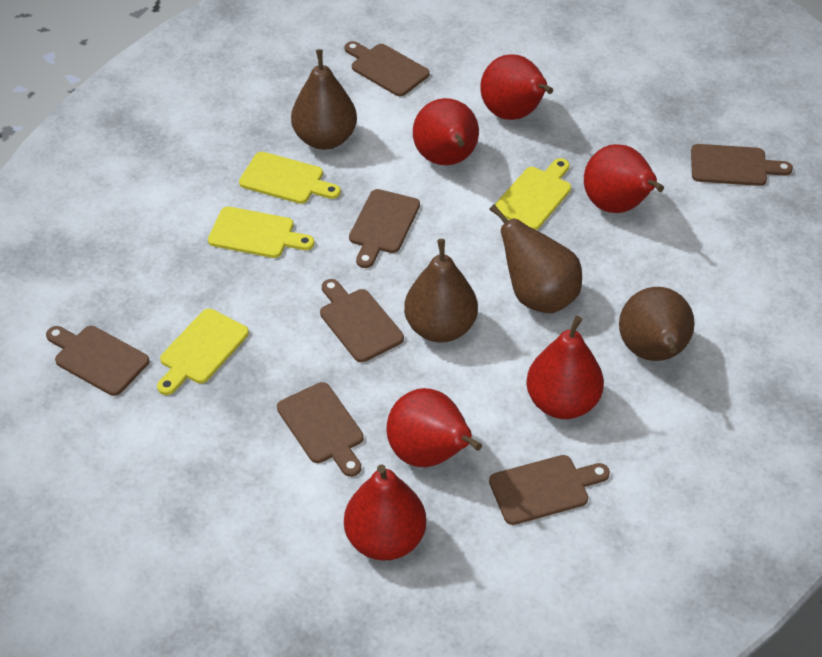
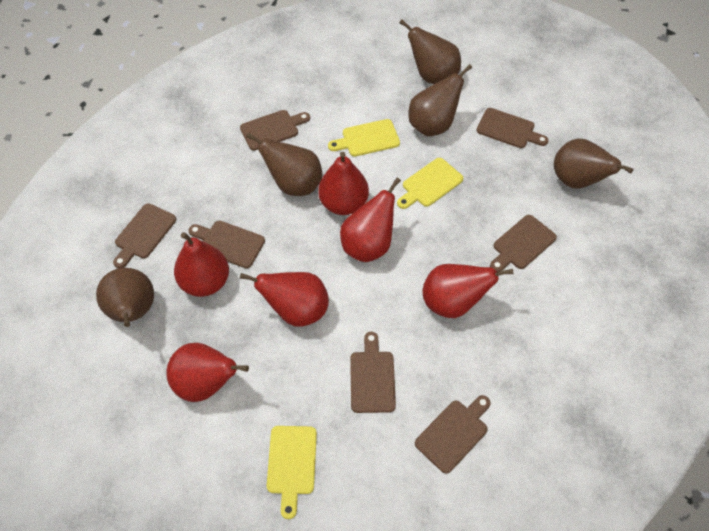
brown pear: 4 -> 5
yellow cutting board: 4 -> 3

